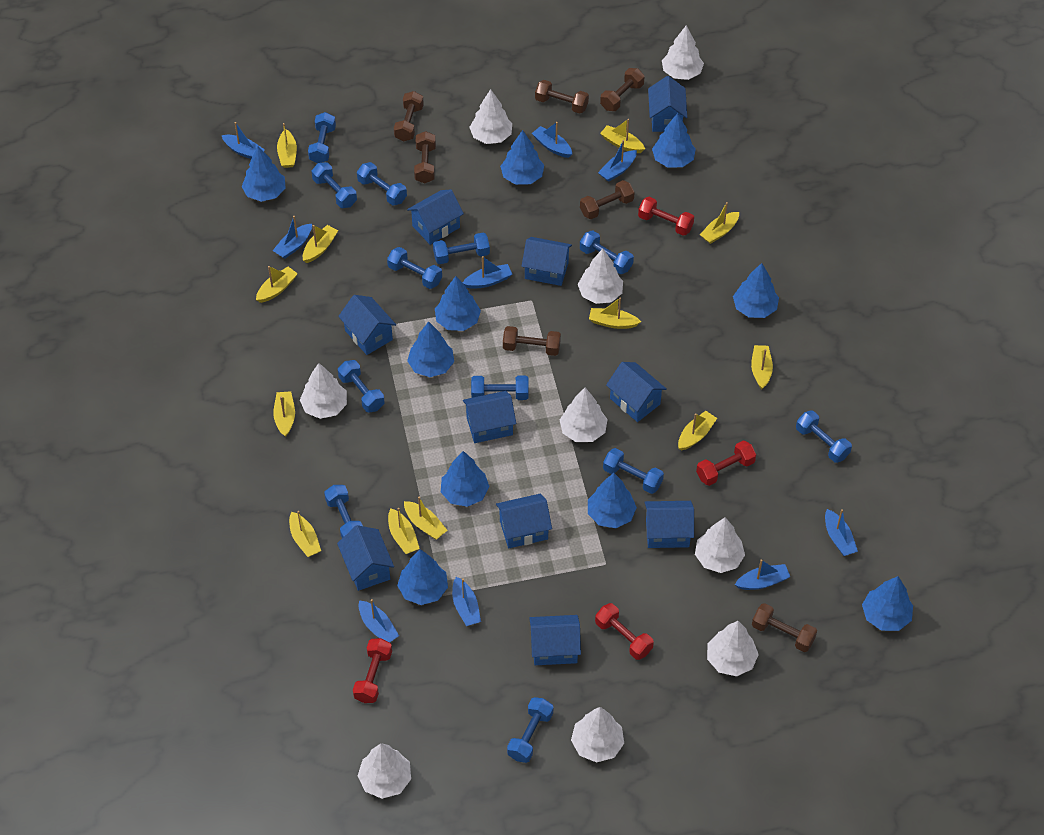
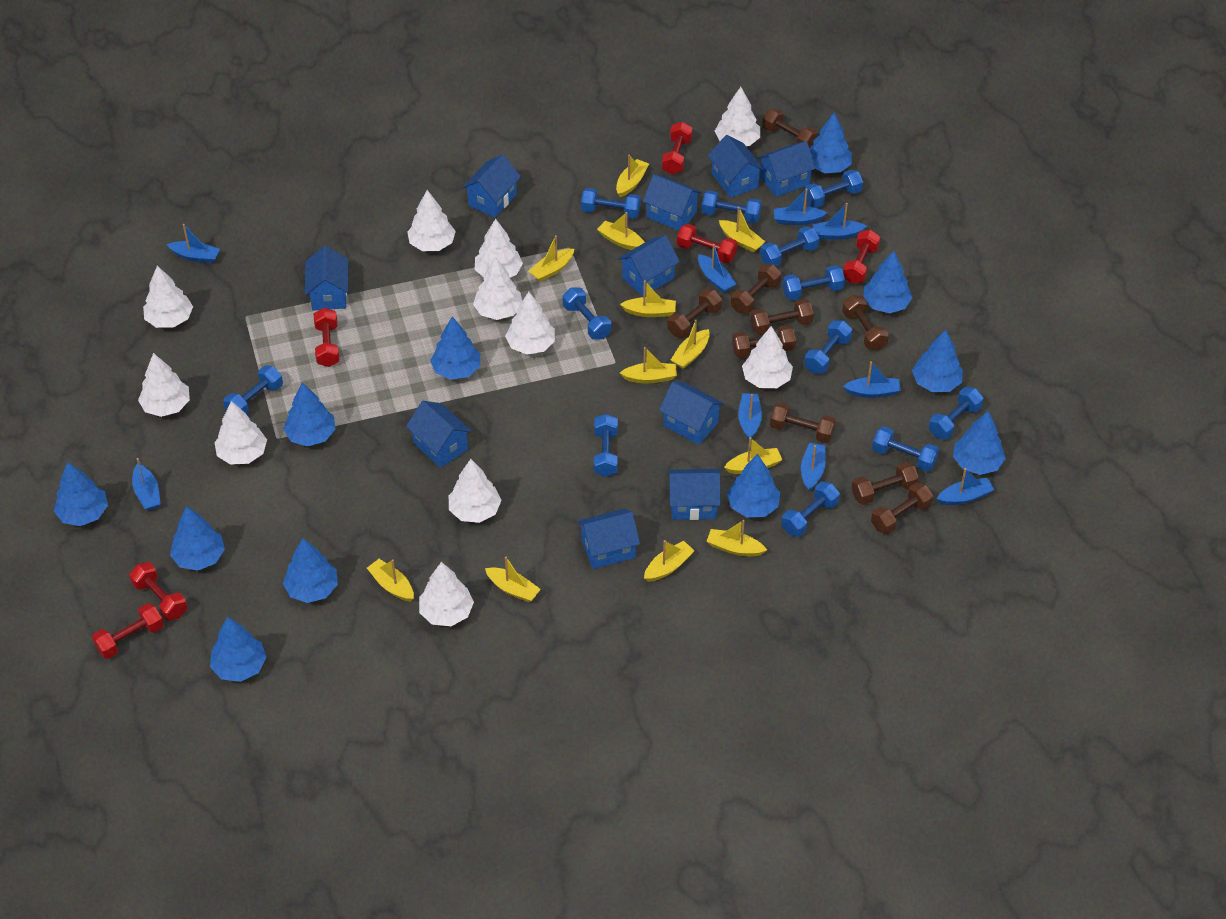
blue tree: 10 -> 11
brown dumbbell: 7 -> 9
red dumbbell: 4 -> 6
white tree: 9 -> 11

